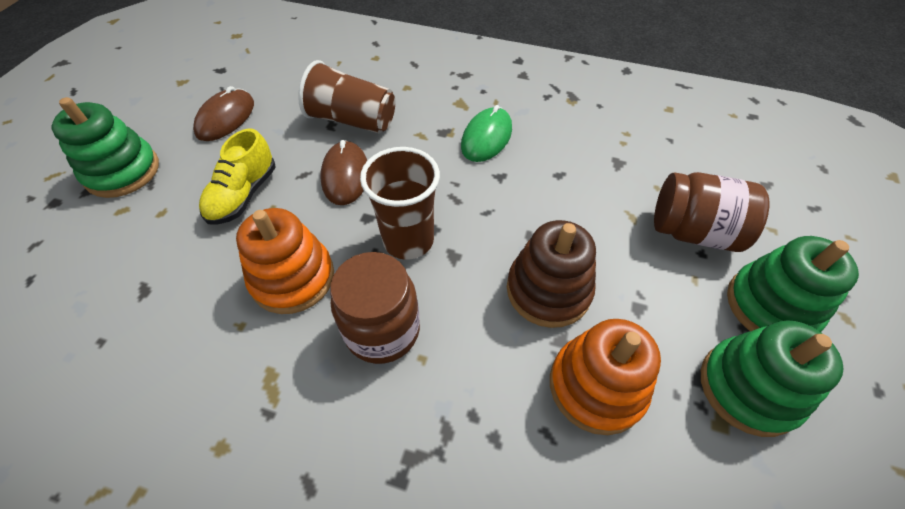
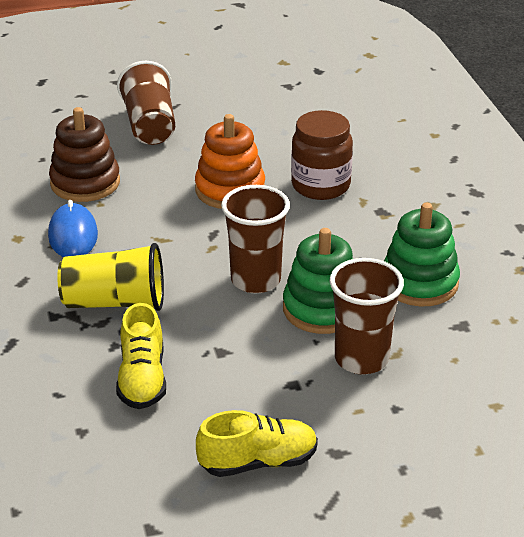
blue mouse: 0 -> 1
brown cup: 2 -> 3
brown jar: 2 -> 1
brown mouse: 2 -> 0
green mouse: 1 -> 0
green stacking toy: 3 -> 2
orange stacking toy: 2 -> 1
yellow cup: 0 -> 1
yellow shoe: 1 -> 2

